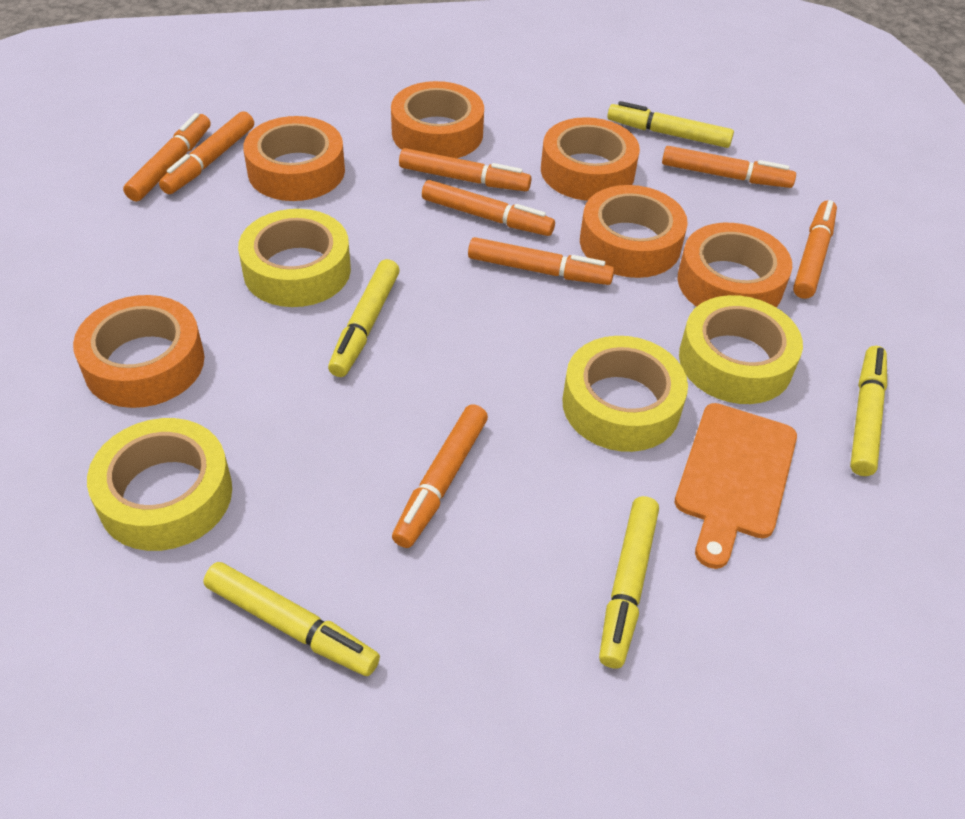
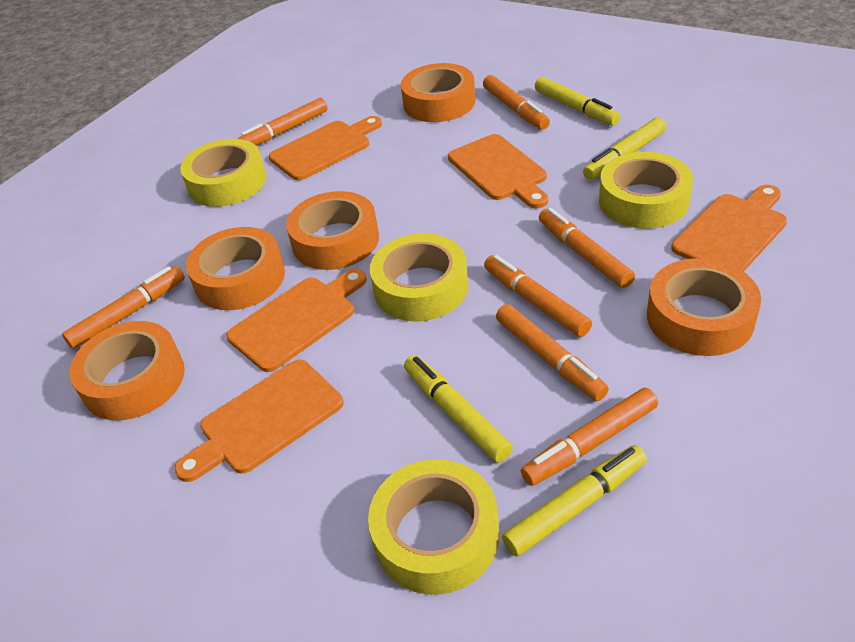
orange cutting board: 1 -> 5
orange marker: 8 -> 7
orange tape: 6 -> 5
yellow marker: 5 -> 4

